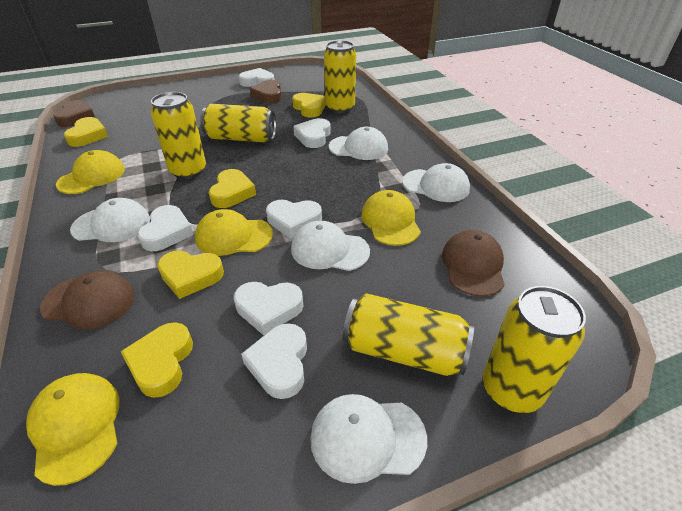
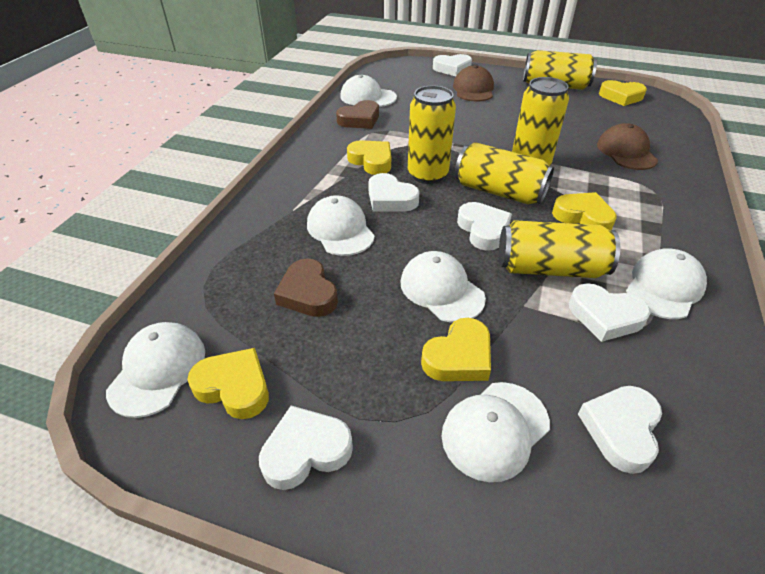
white cap: 5 -> 6
yellow cap: 4 -> 0

